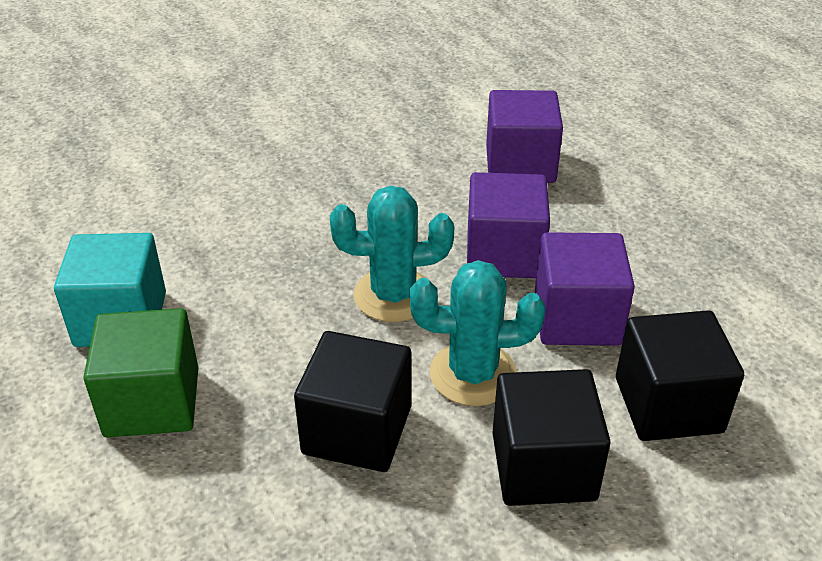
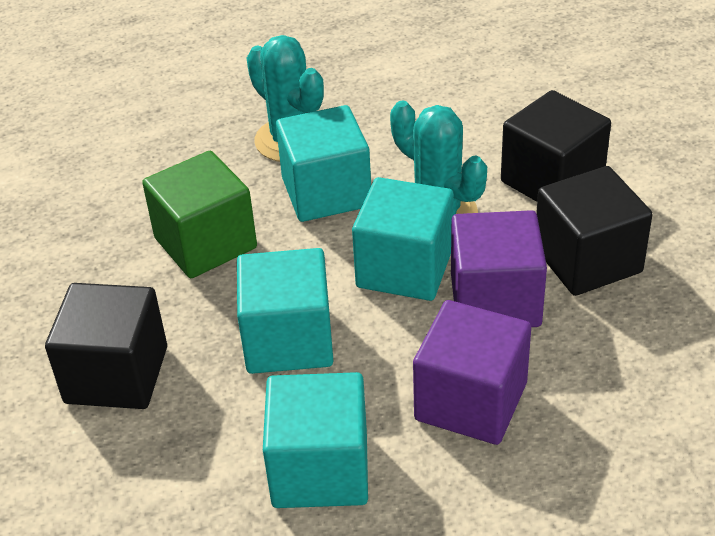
purple cube: 3 -> 2
turquoise cube: 1 -> 4

